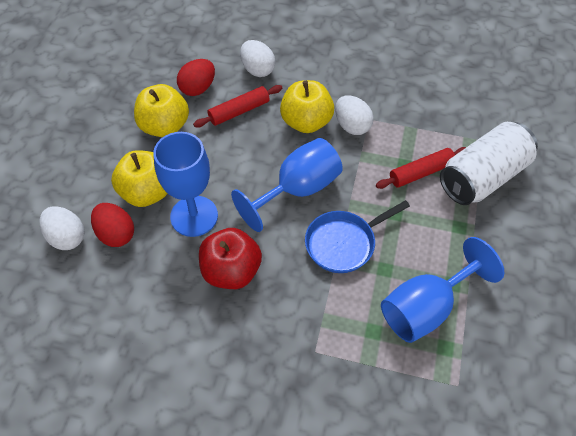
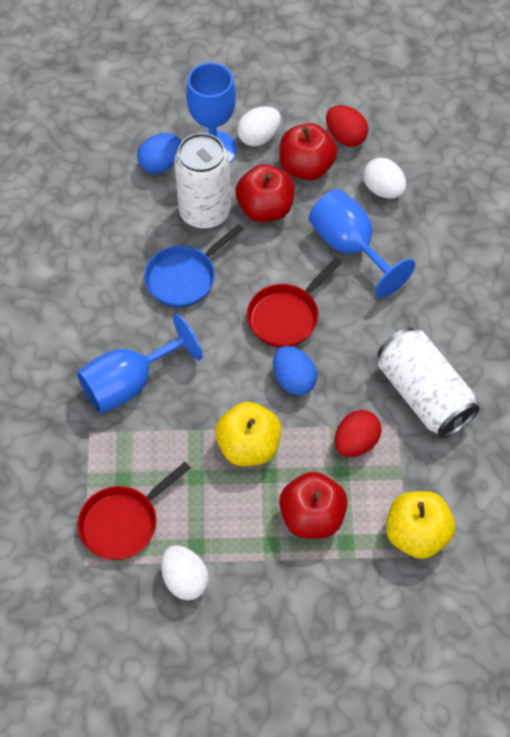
blue egg: 0 -> 2
red apple: 1 -> 3
red pan: 0 -> 2
red rolling pin: 2 -> 0
white can: 1 -> 2
yellow apple: 3 -> 2

